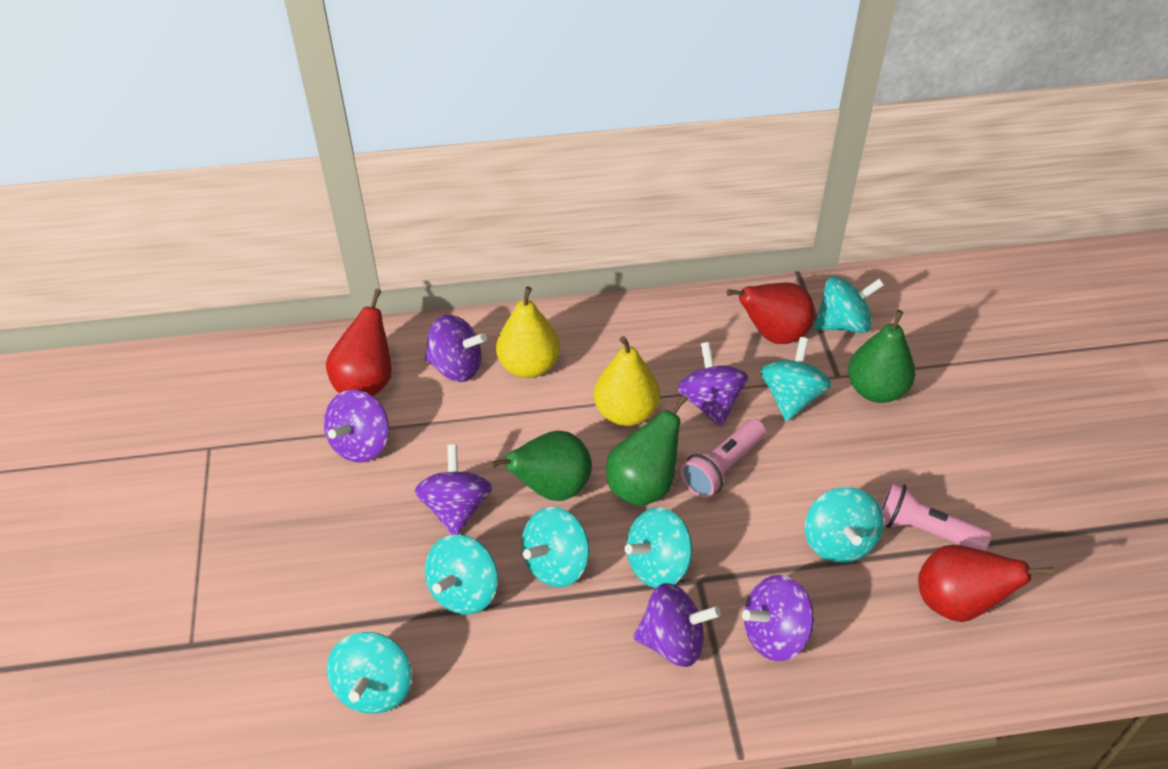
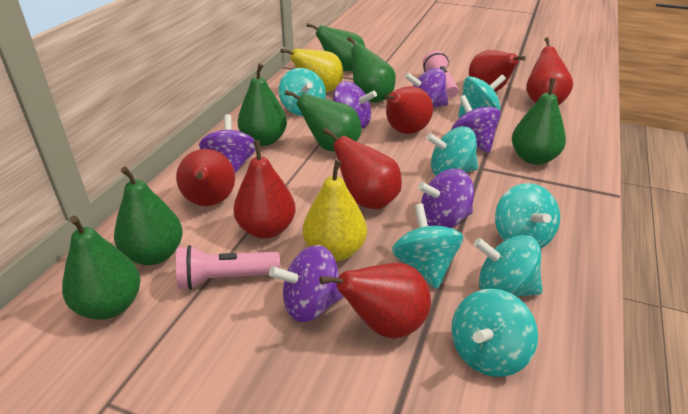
green pear: 3 -> 7
red pear: 3 -> 7

